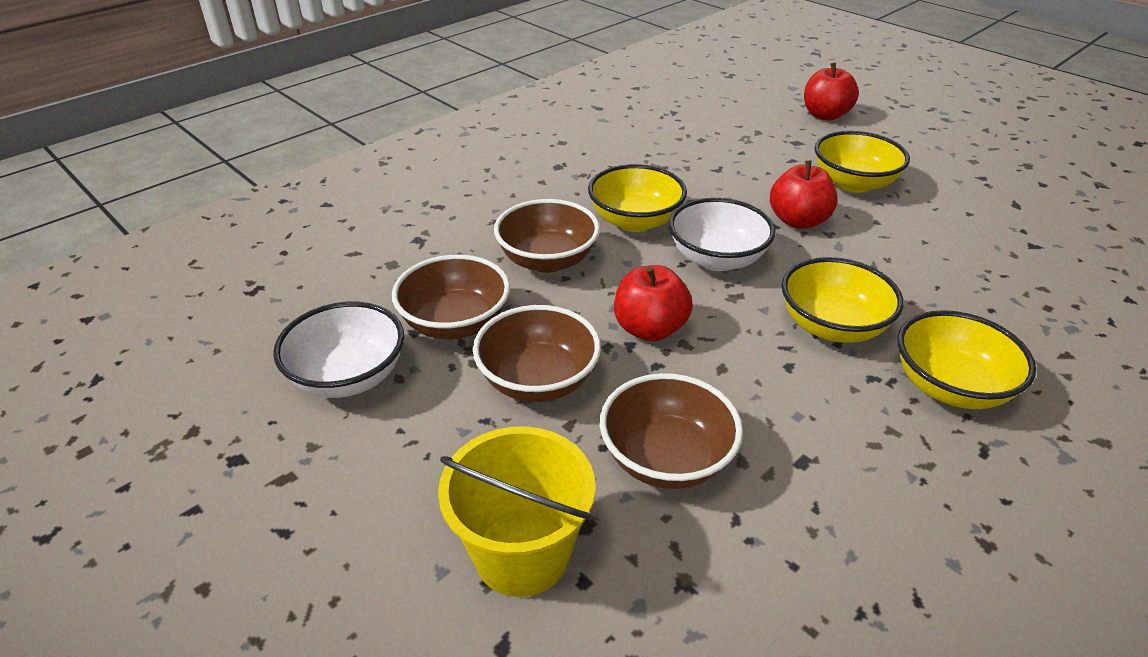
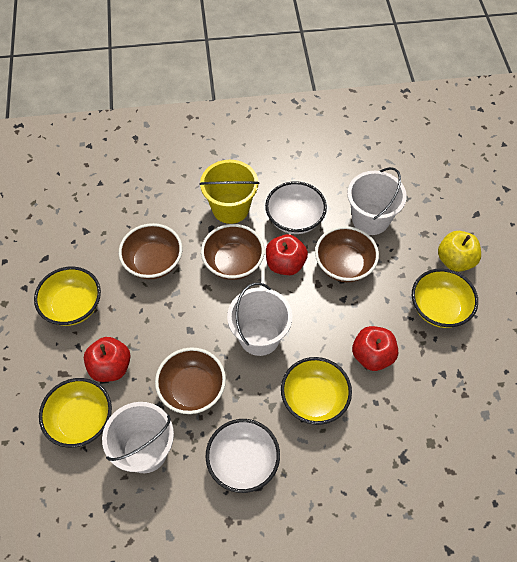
white bucket: 0 -> 3
yellow apple: 0 -> 1

